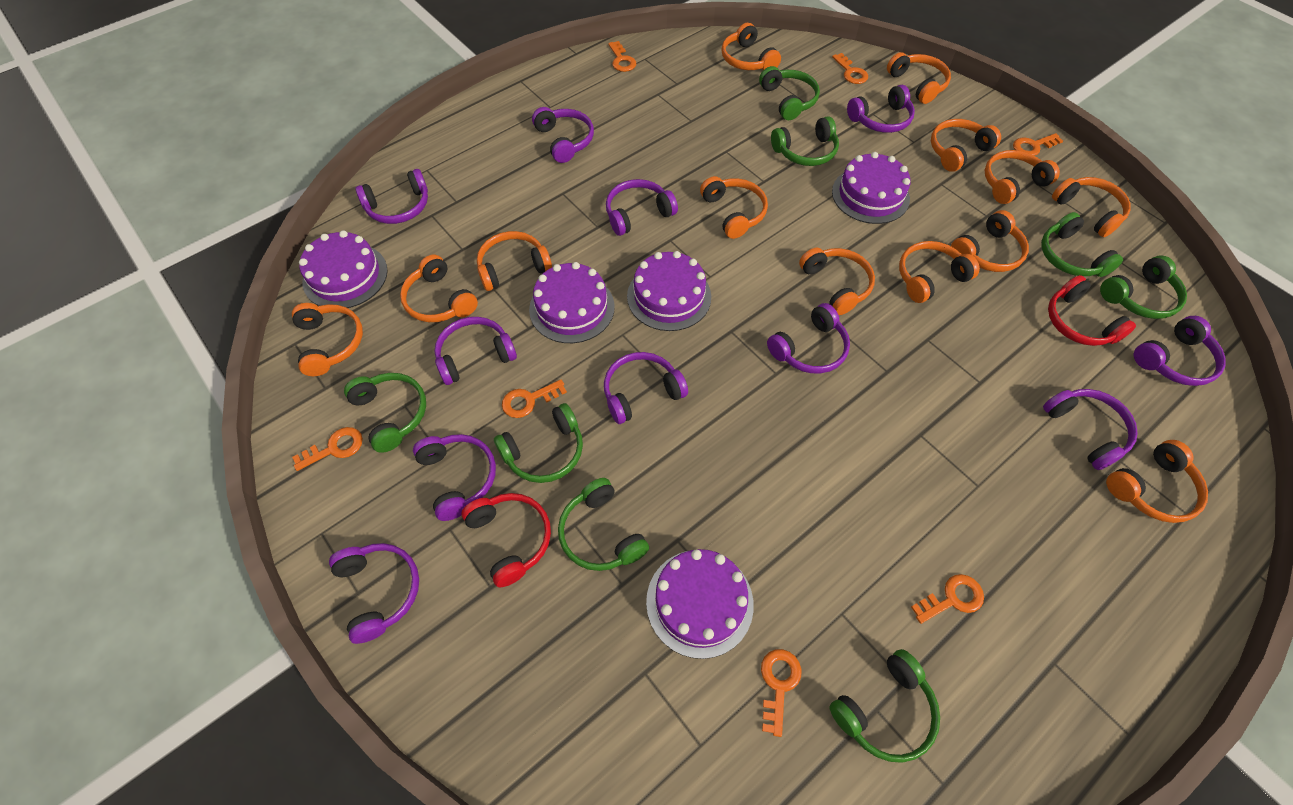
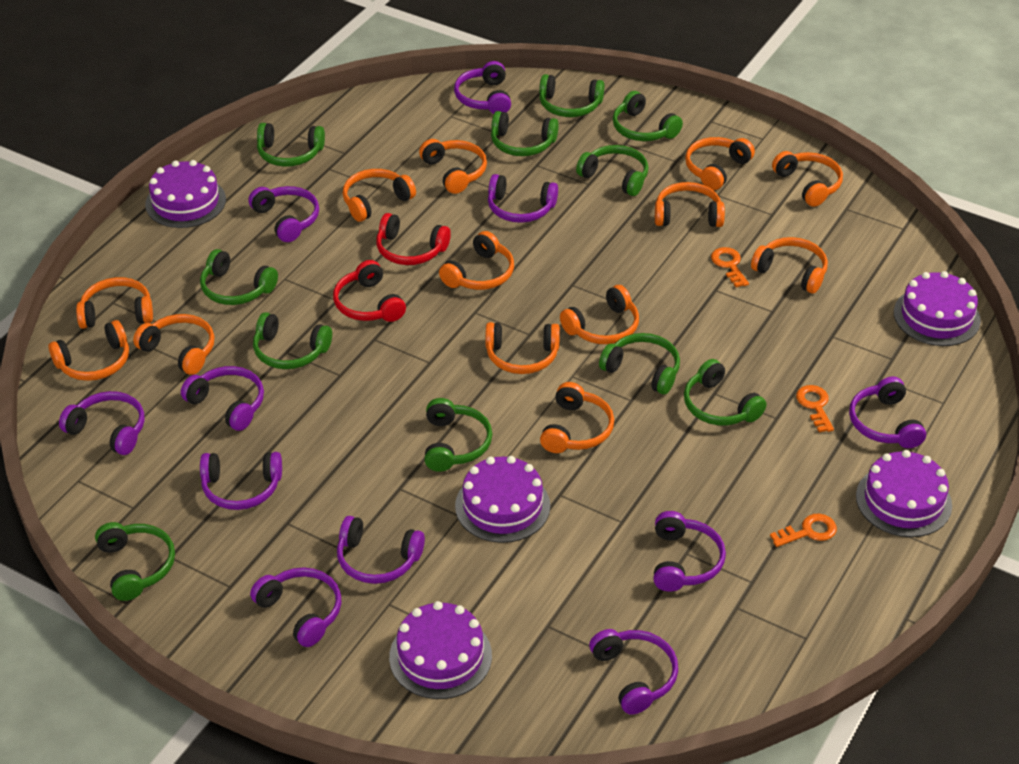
green headphones: 8 -> 11
orange key: 7 -> 3

